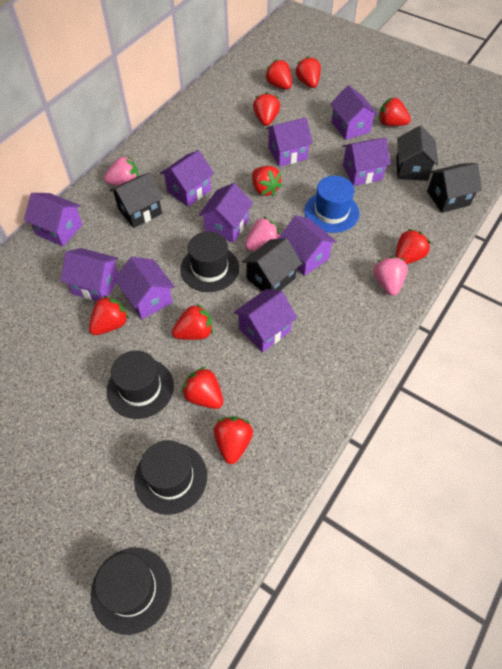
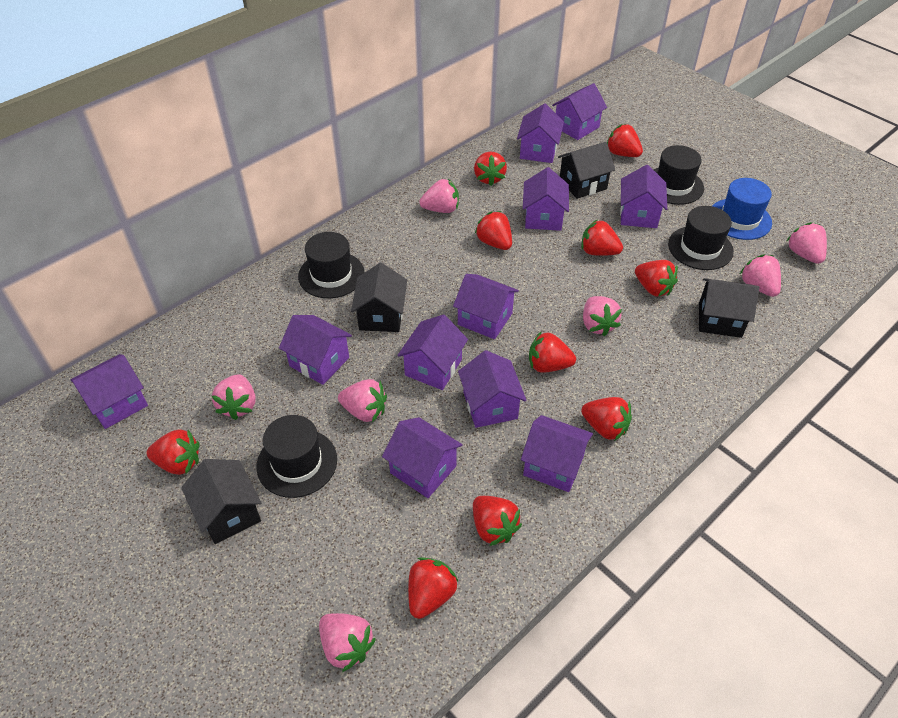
pink strawberry: 3 -> 7
purple house: 10 -> 11

